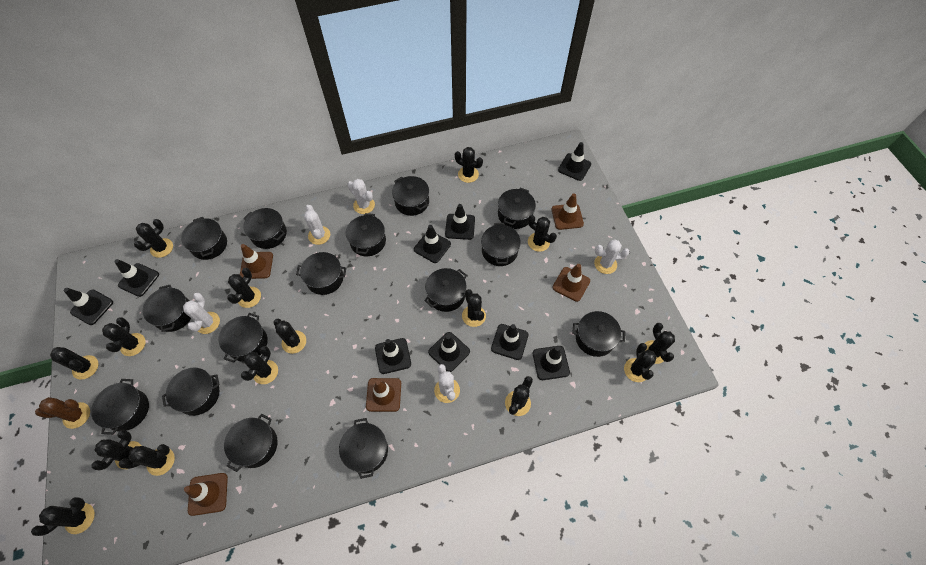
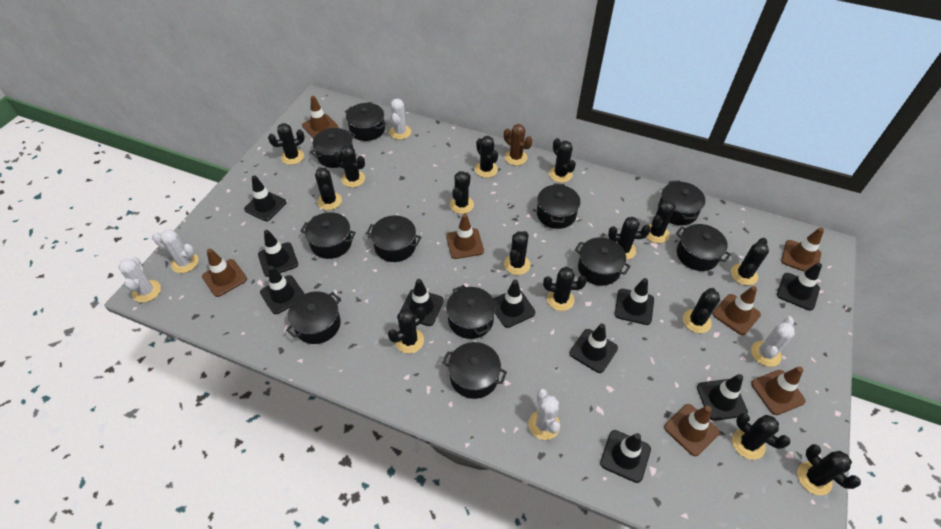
black pot: 15 -> 11
black traffic cone: 9 -> 10
brown traffic cone: 5 -> 7

